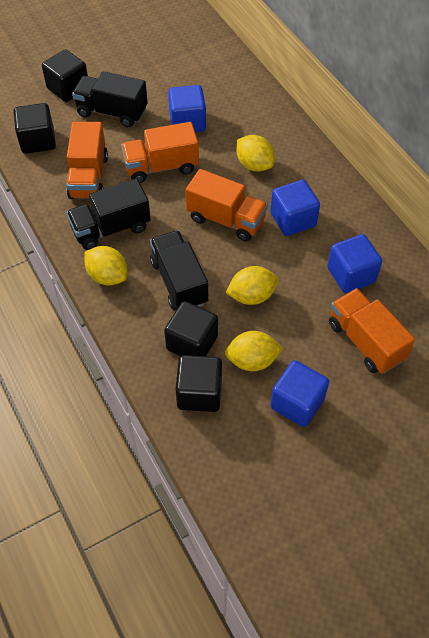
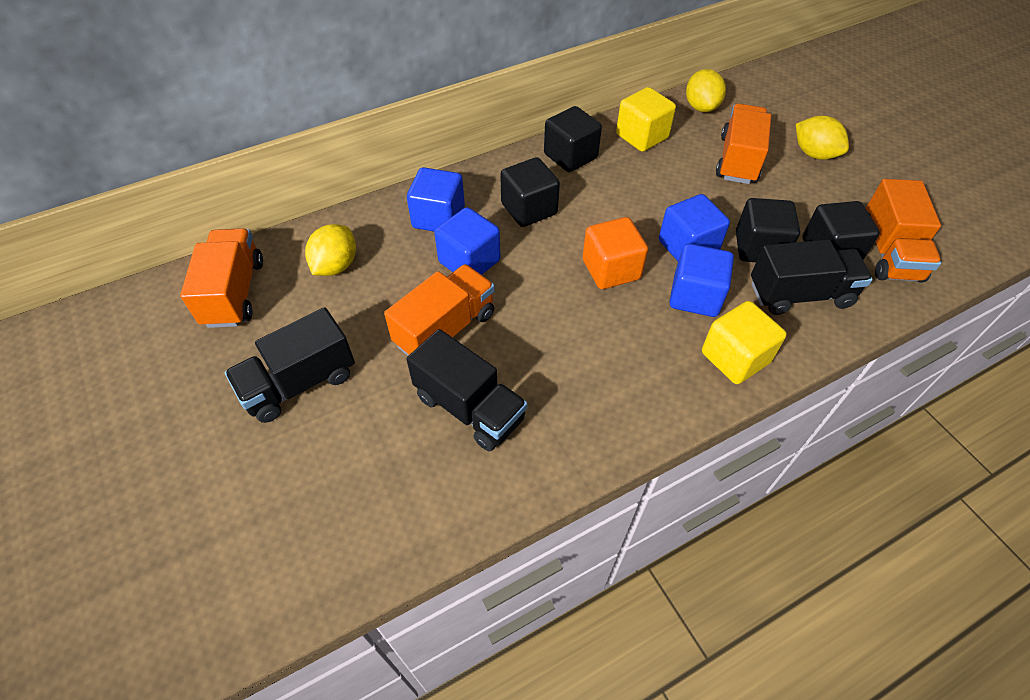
orange cube: 0 -> 1
yellow cube: 0 -> 2
yellow lemon: 4 -> 3

